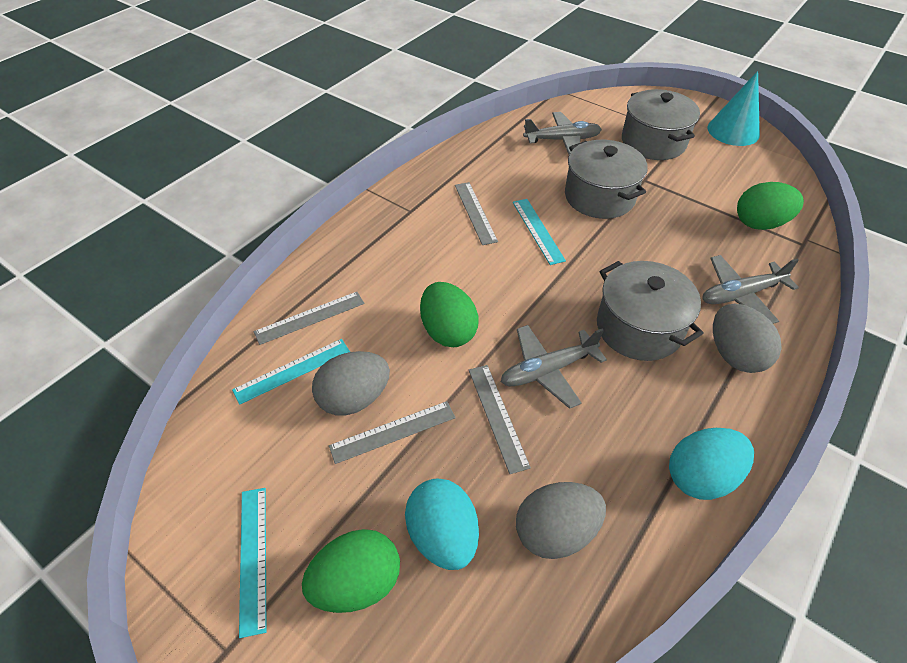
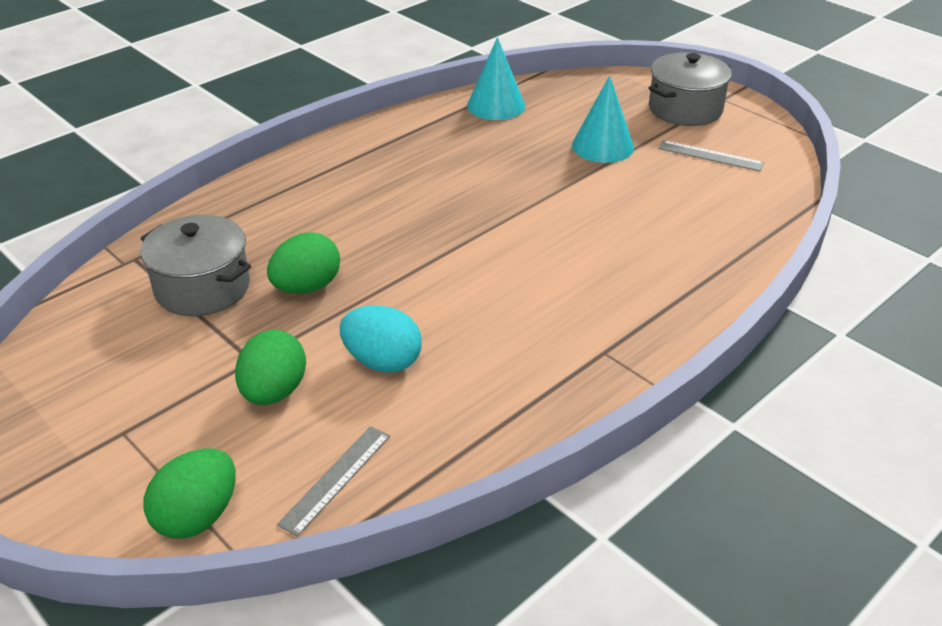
grey egg: 3 -> 0
grey plane: 3 -> 0
grey pot: 3 -> 2
grey ruler: 4 -> 2
turquoise cone: 1 -> 2
turquoise egg: 2 -> 1
turquoise ruler: 3 -> 0

